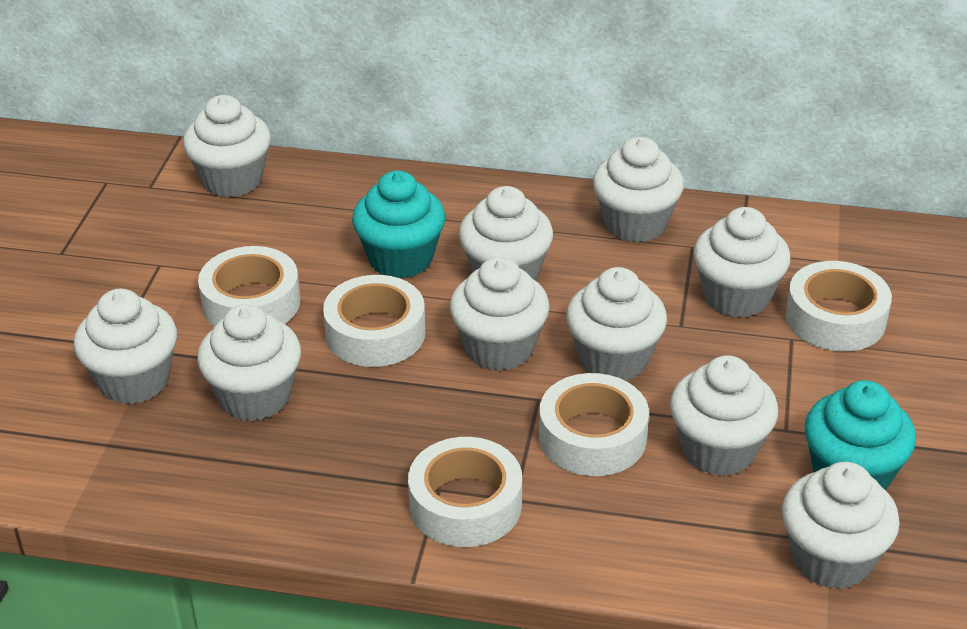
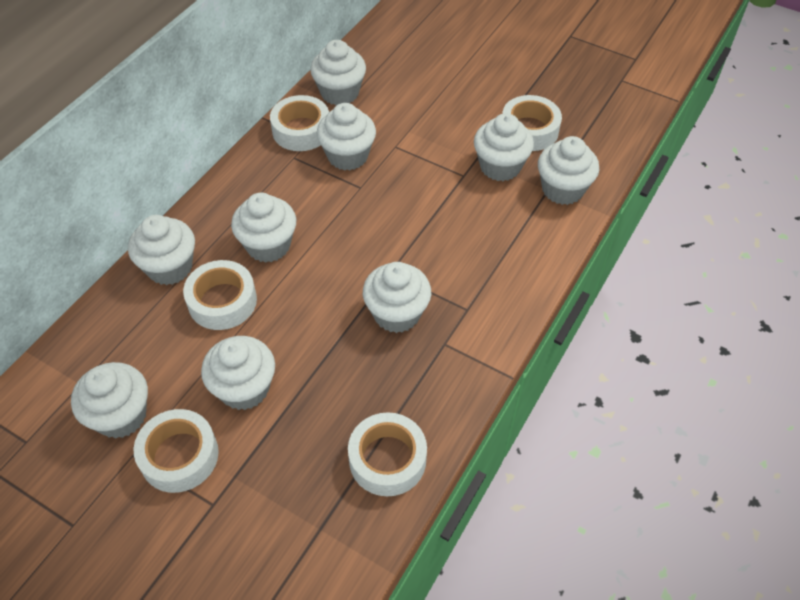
turquoise cupcake: 2 -> 0
white cupcake: 10 -> 9

